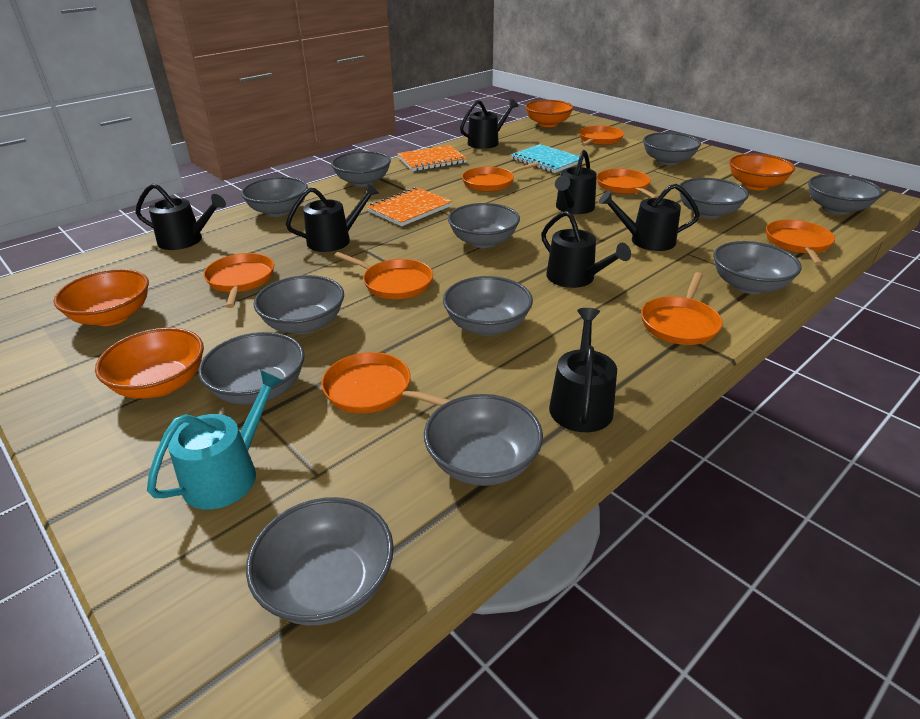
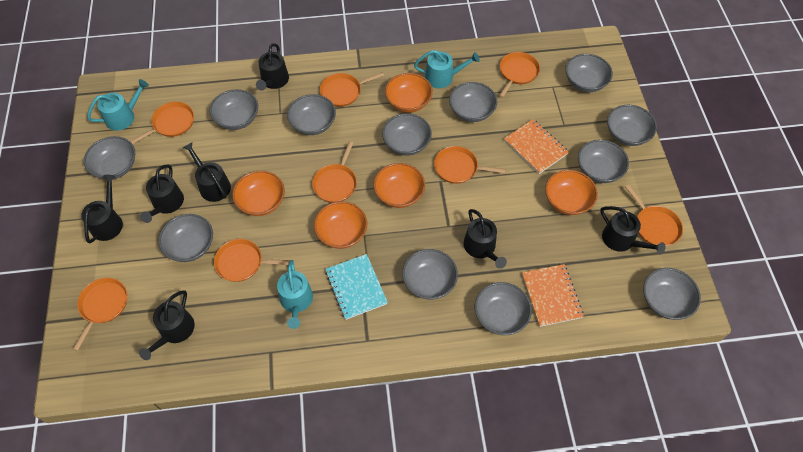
orange bowl: 4 -> 5
turquoise watering can: 1 -> 3

